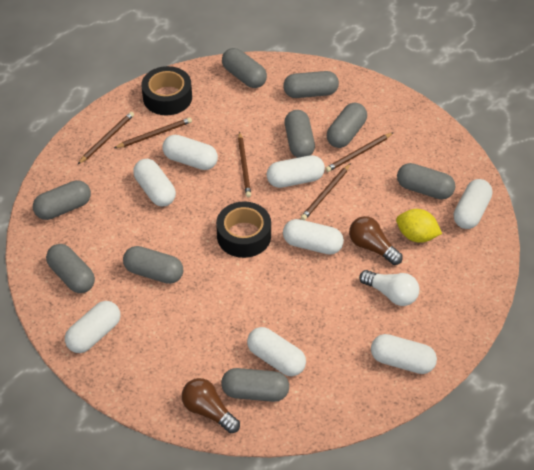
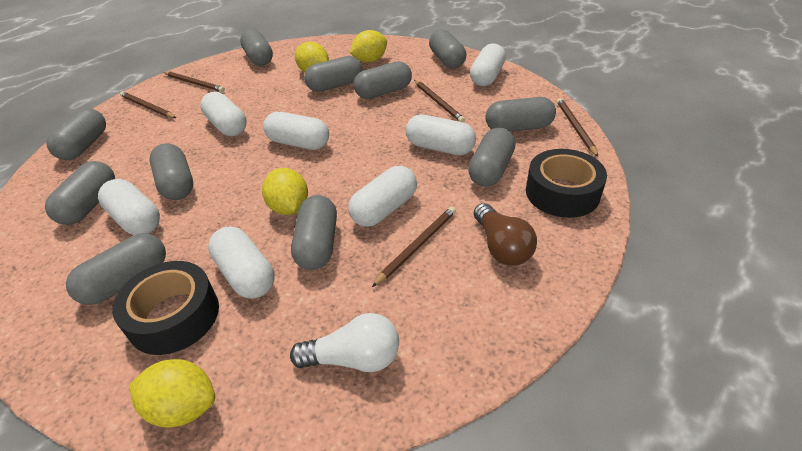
brown light bulb: 2 -> 1
grey capsule: 9 -> 11
white capsule: 8 -> 7
yellow lemon: 1 -> 4

